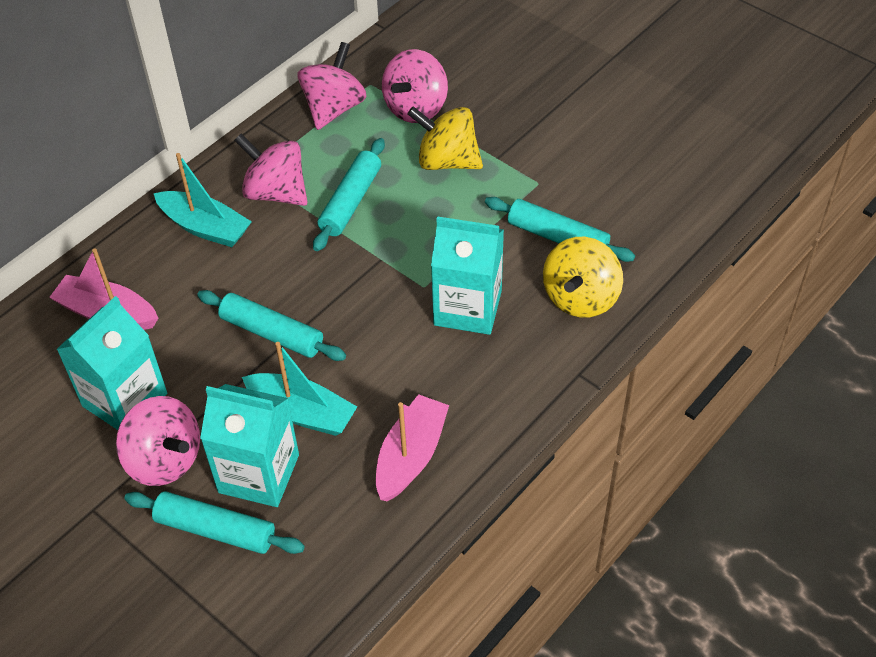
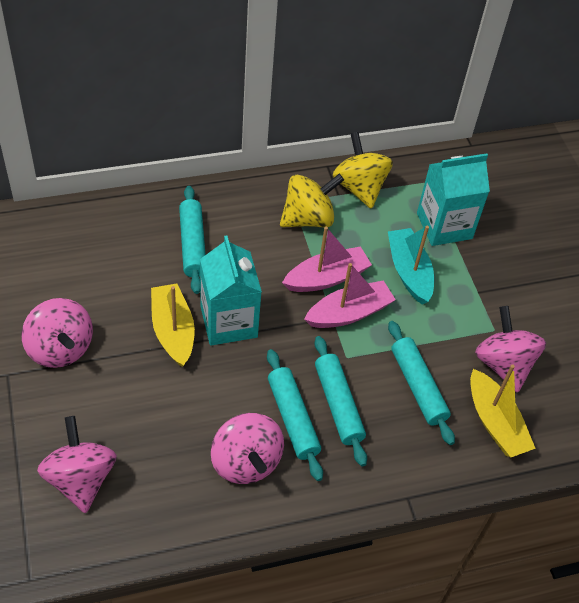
turquoise boat: 2 -> 1
turquoise carton: 3 -> 2
yellow boat: 0 -> 2

